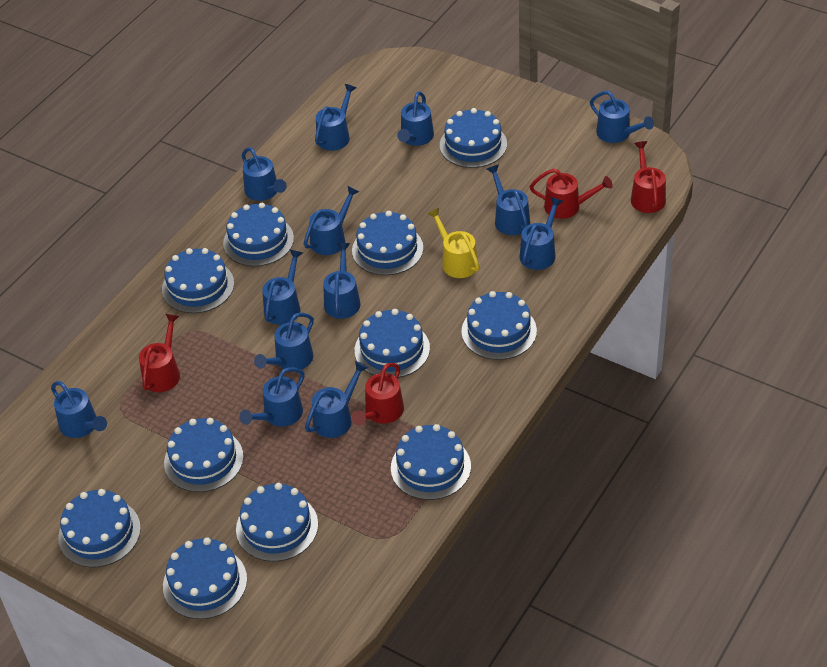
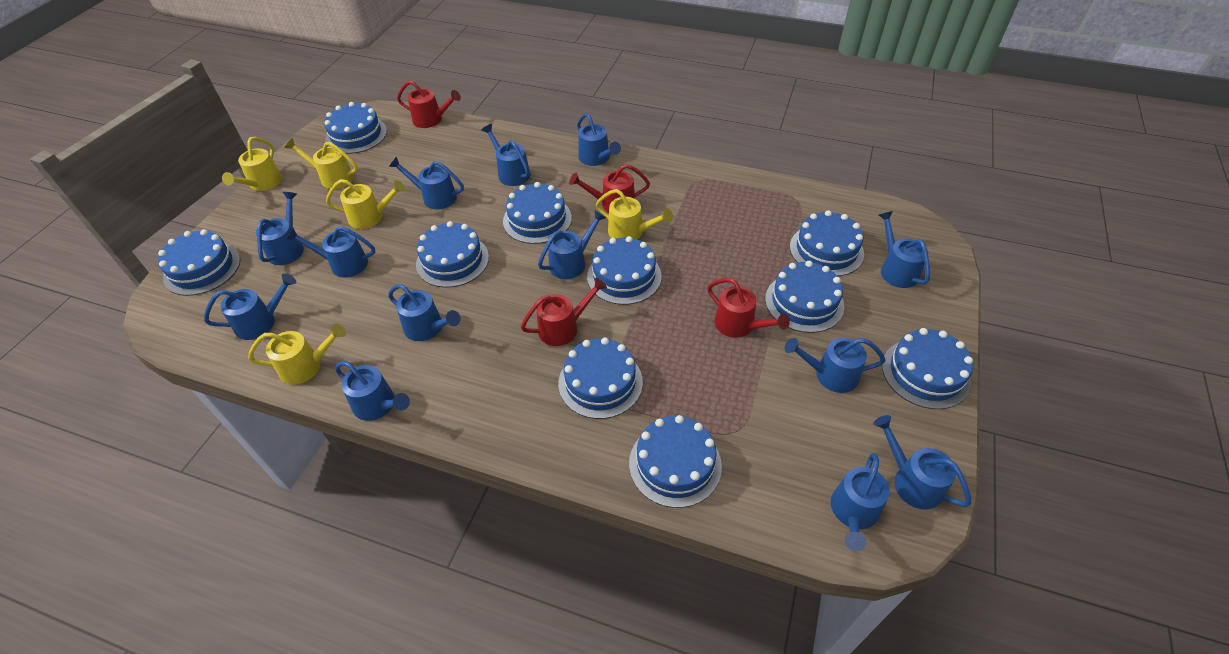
blue cake: 11 -> 10
yellow watering can: 1 -> 5

